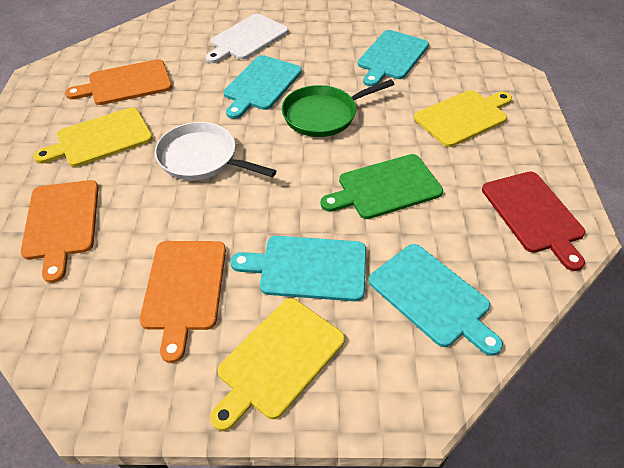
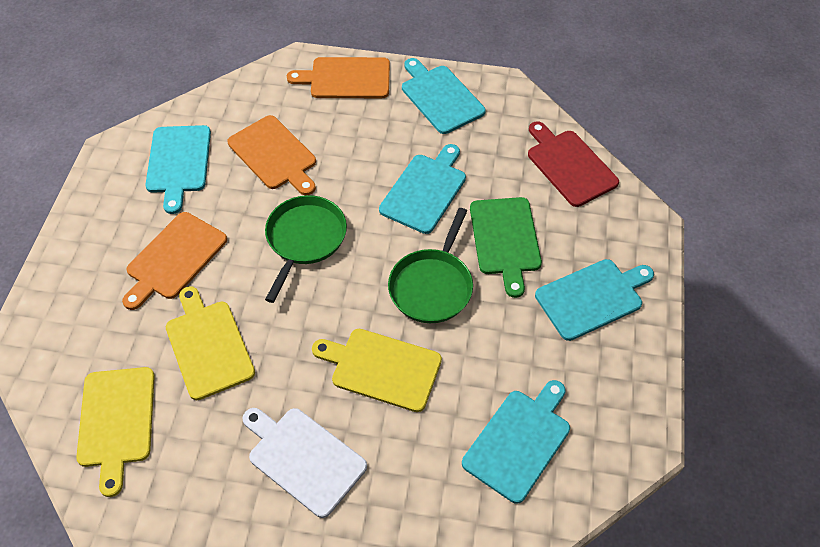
green pan: 1 -> 2
turquoise cutting board: 4 -> 5
white pan: 1 -> 0

